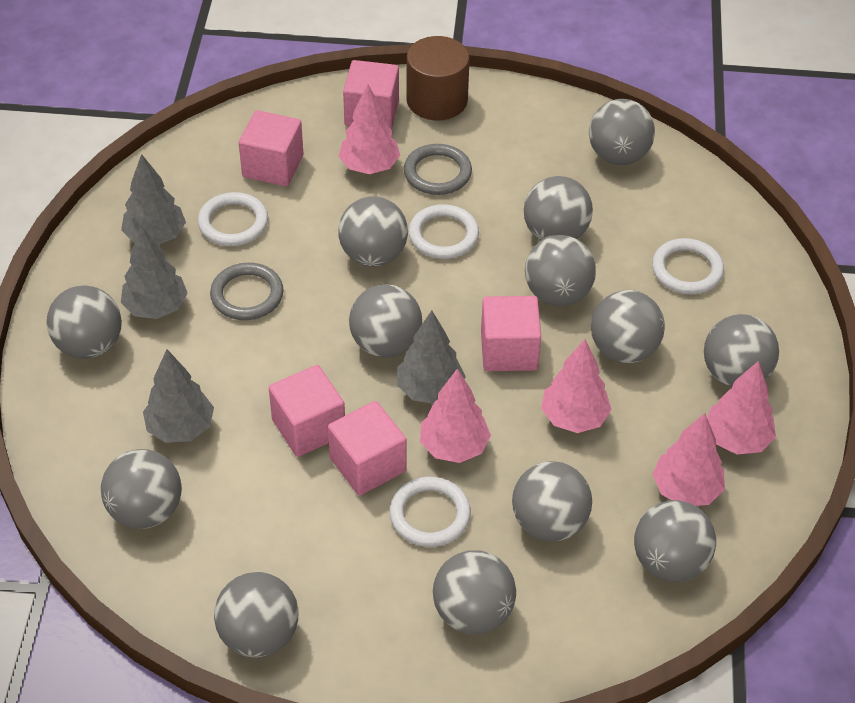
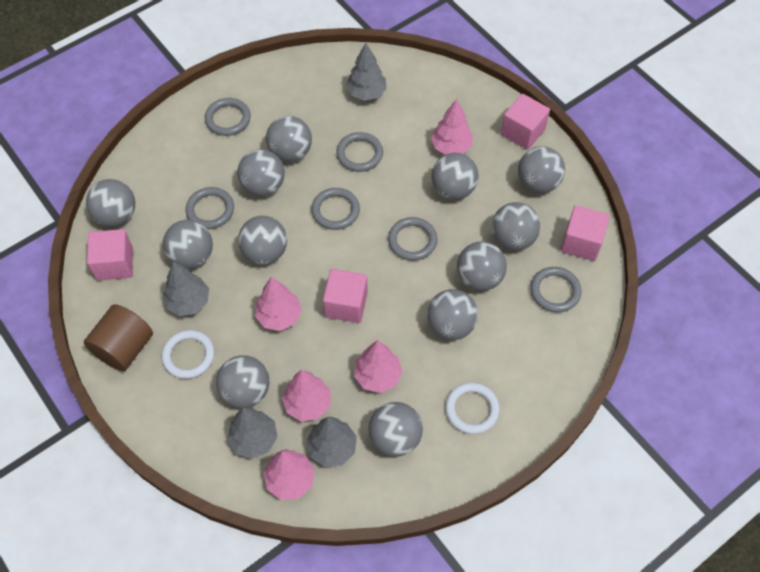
grey ball: 13 -> 12
grey ring: 2 -> 6
pink cube: 5 -> 4
white ring: 4 -> 2

